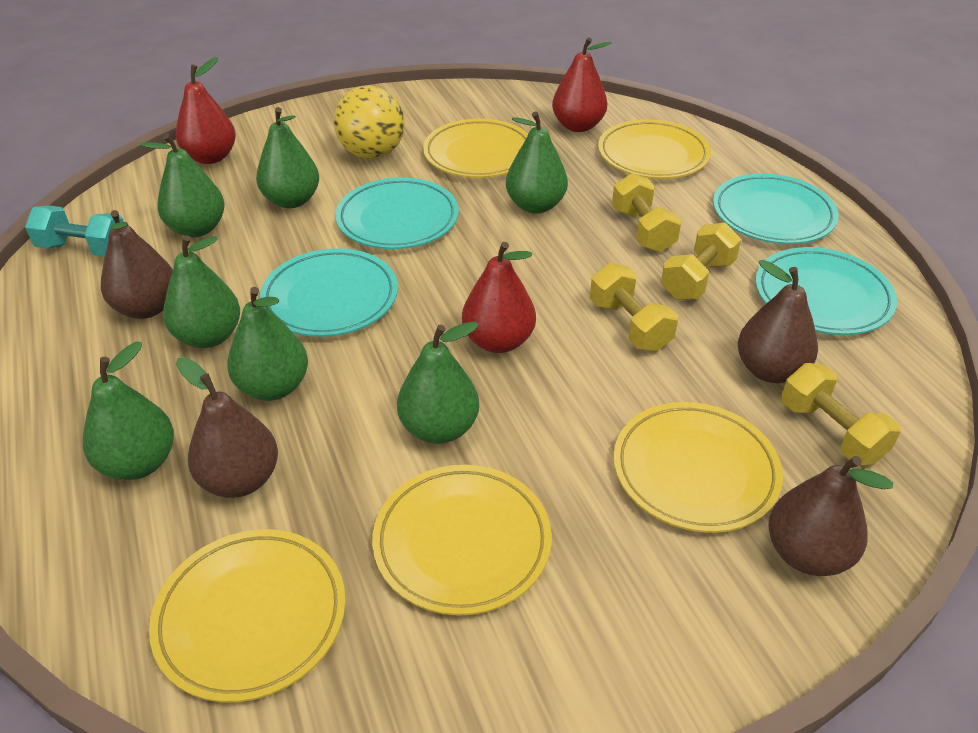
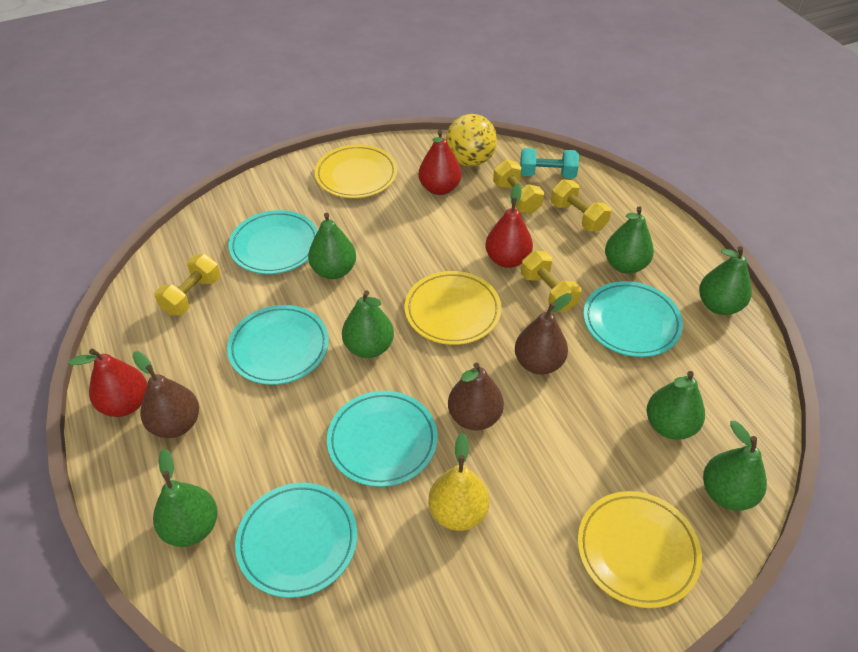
brown pear: 4 -> 3
turquoise plate: 4 -> 5
yellow pear: 0 -> 1
yellow plate: 5 -> 3

